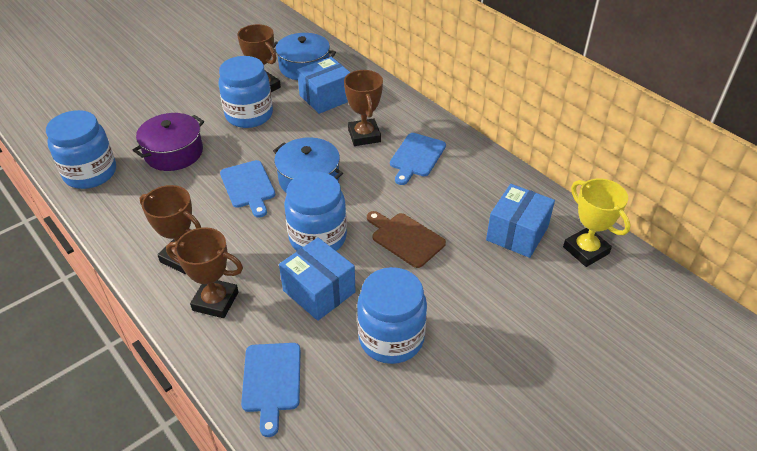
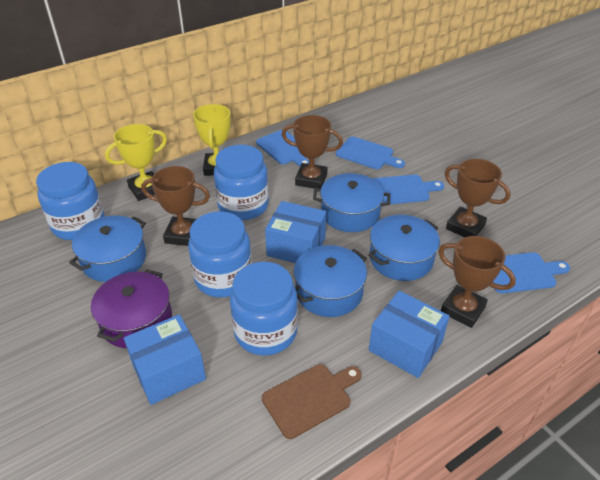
blue cutting board: 3 -> 4
blue pot: 2 -> 4
yellow trophy: 1 -> 2

